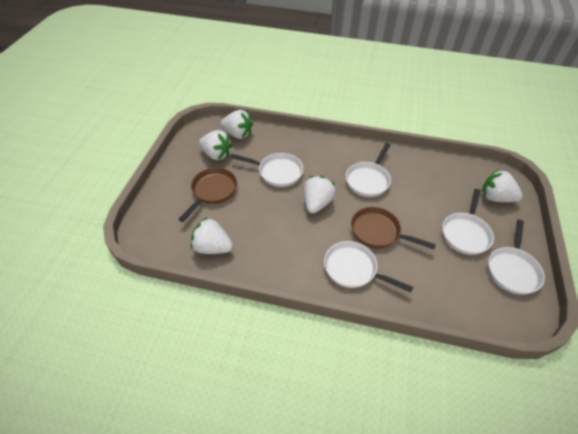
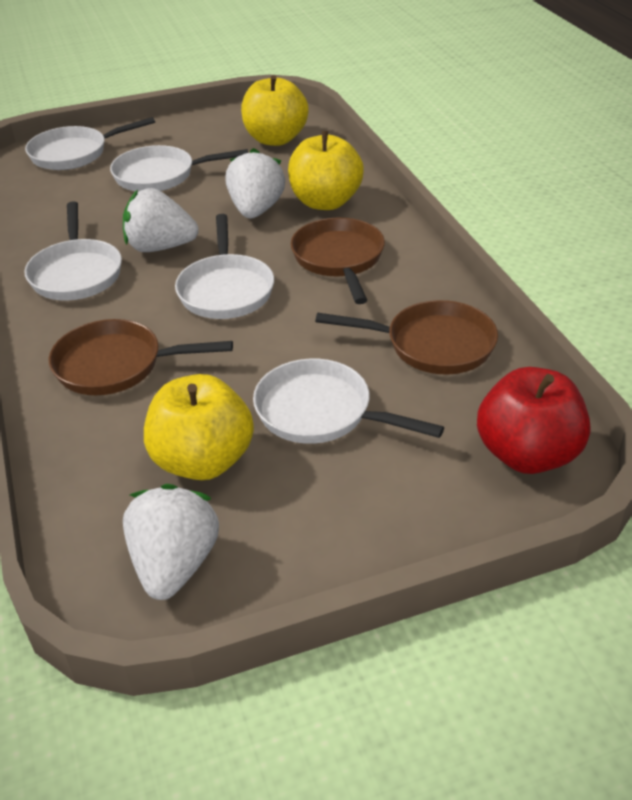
brown pan: 2 -> 3
red apple: 0 -> 1
white strawberry: 5 -> 3
yellow apple: 0 -> 3

